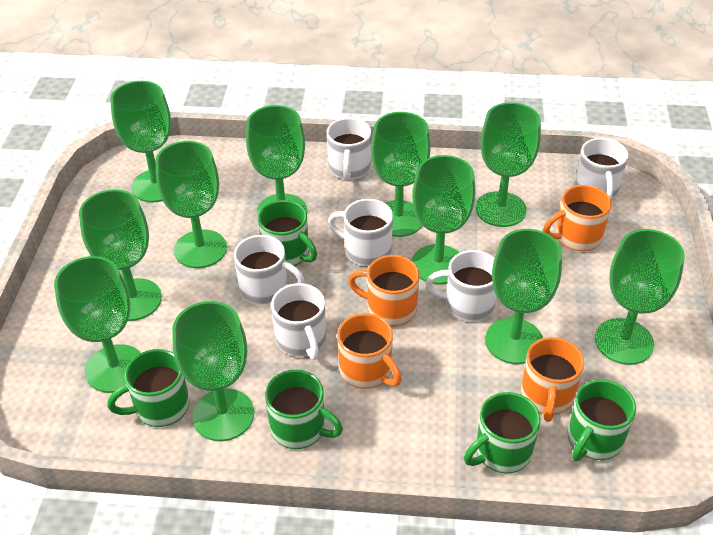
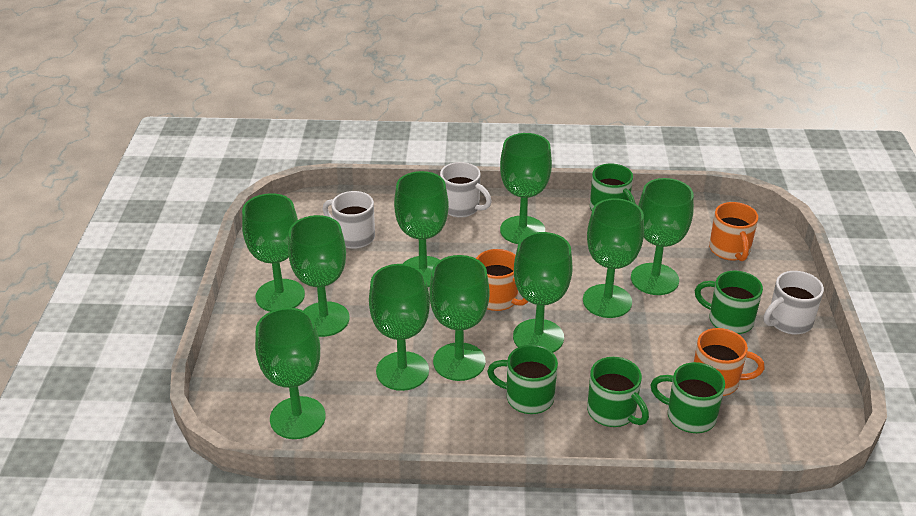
green goblet: 11 -> 10
orange mug: 4 -> 3
white mug: 6 -> 3

